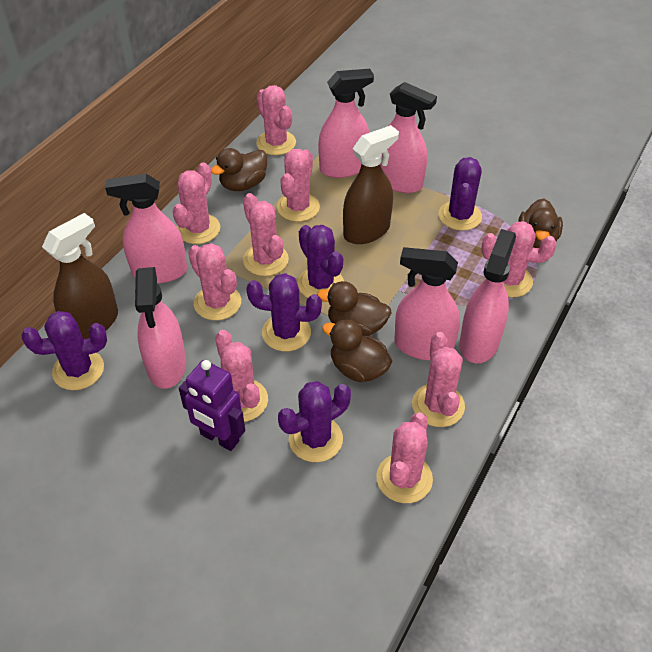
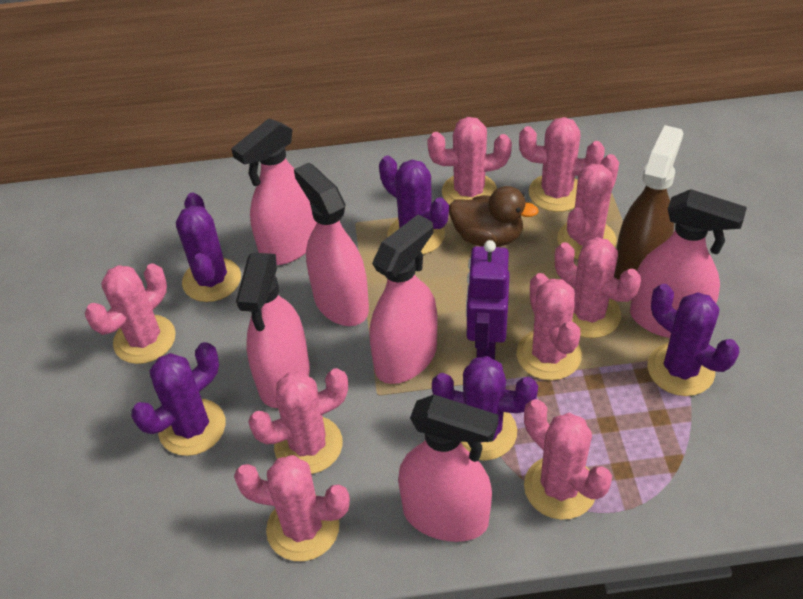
brown duck: 4 -> 1
brown spray bottle: 2 -> 1

